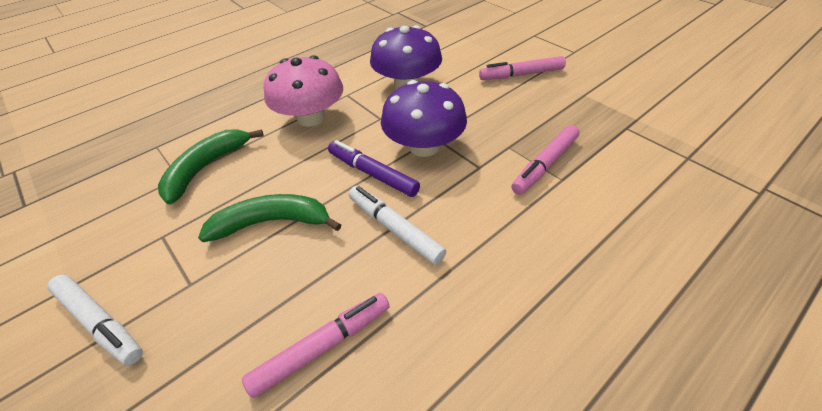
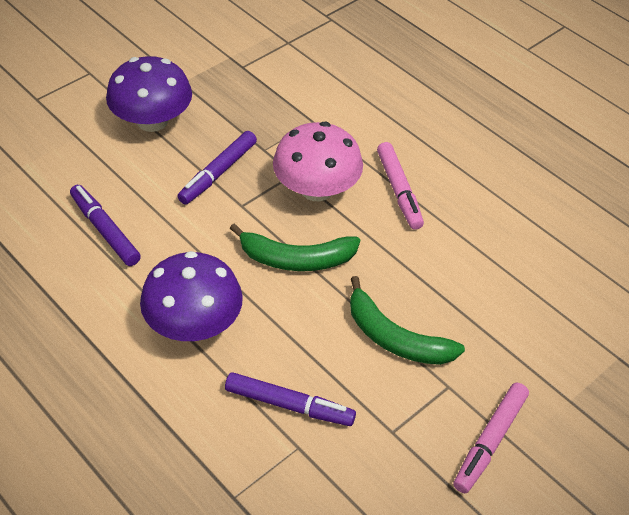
pink marker: 3 -> 2
purple marker: 1 -> 3
white marker: 2 -> 0

